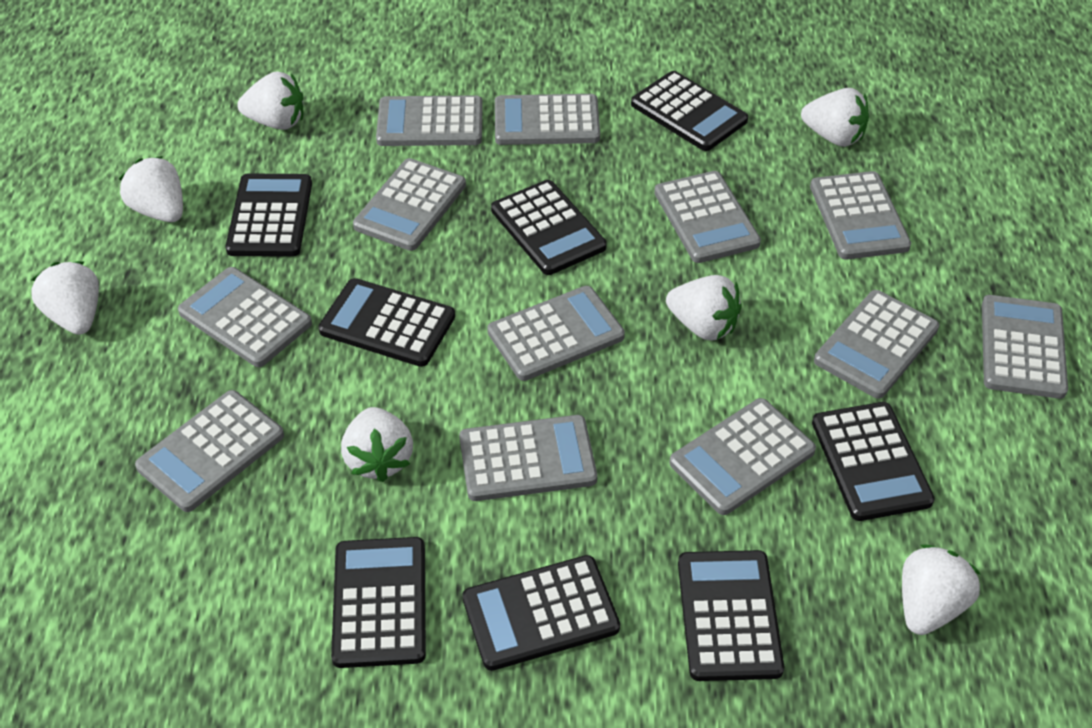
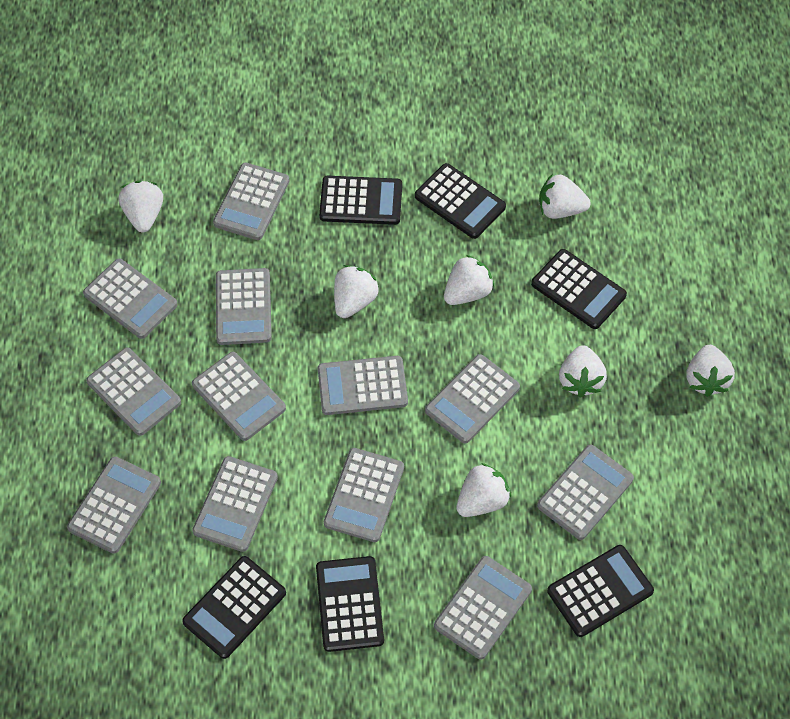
black calculator: 8 -> 6

